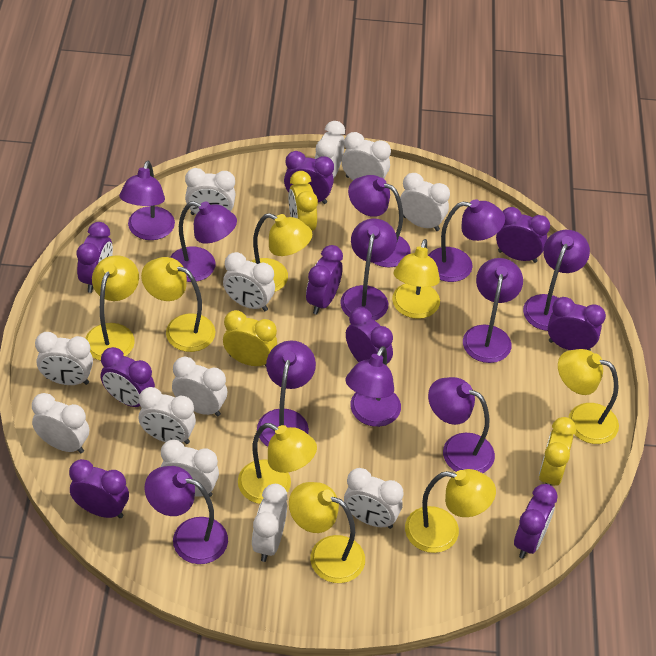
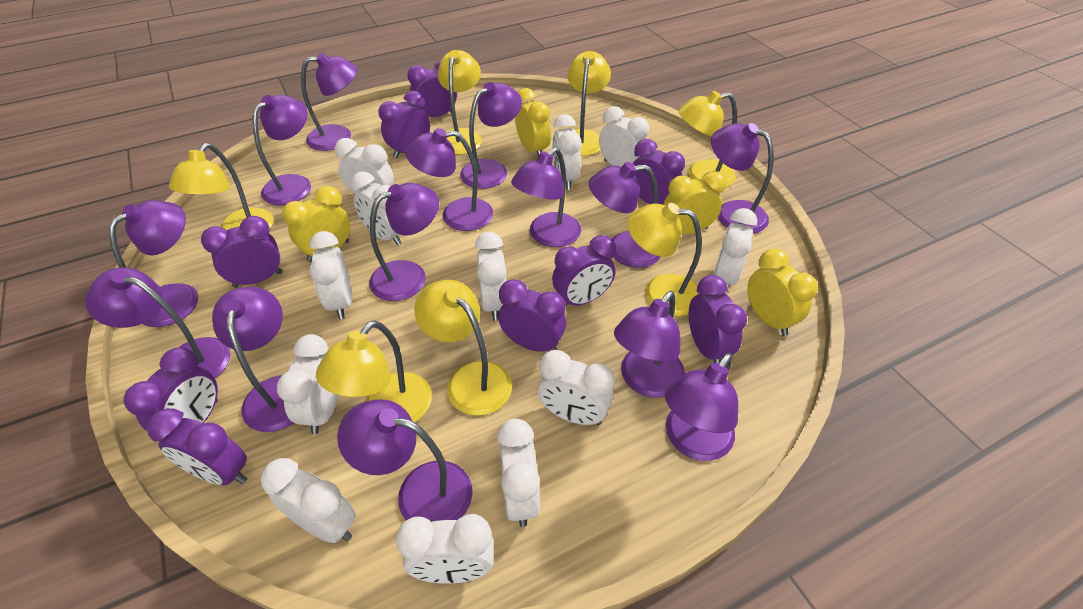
purple lamp: 11 -> 14
yellow clock: 3 -> 4
yellow lamp: 8 -> 7

